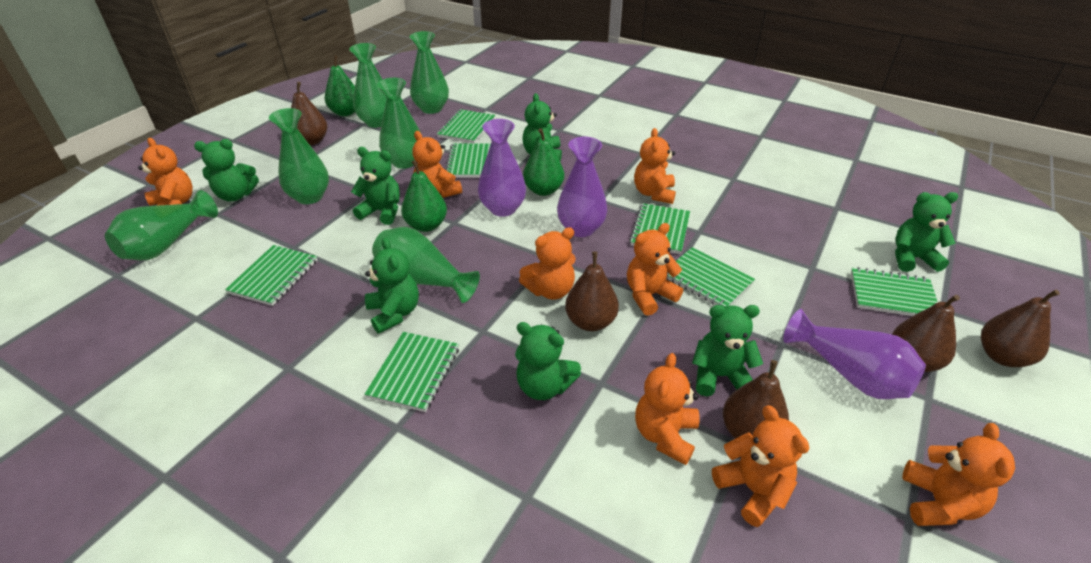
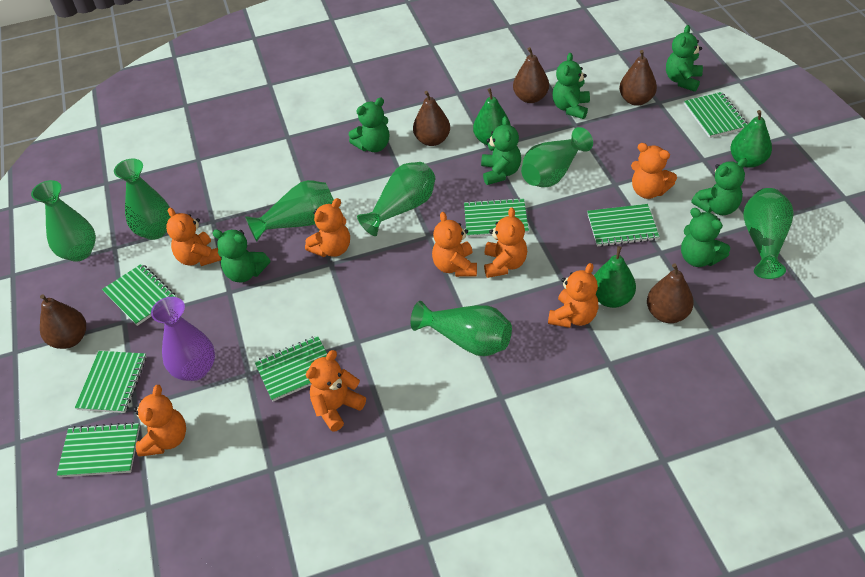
green vase: 6 -> 7
purple vase: 3 -> 1

